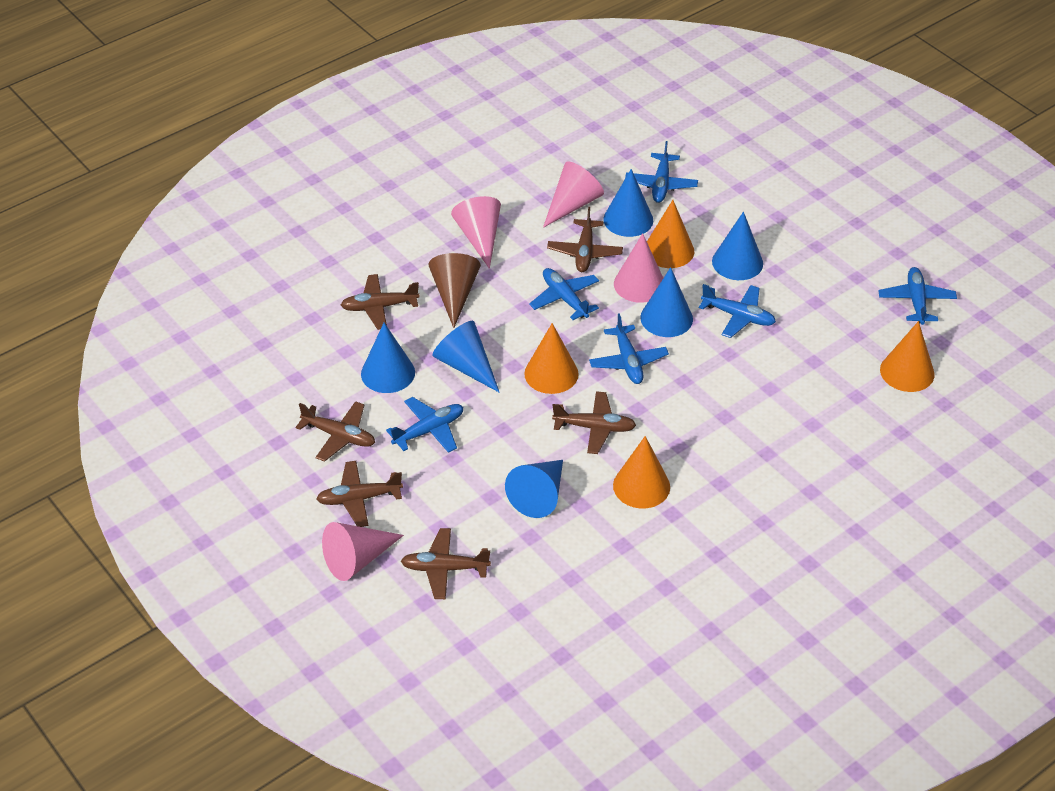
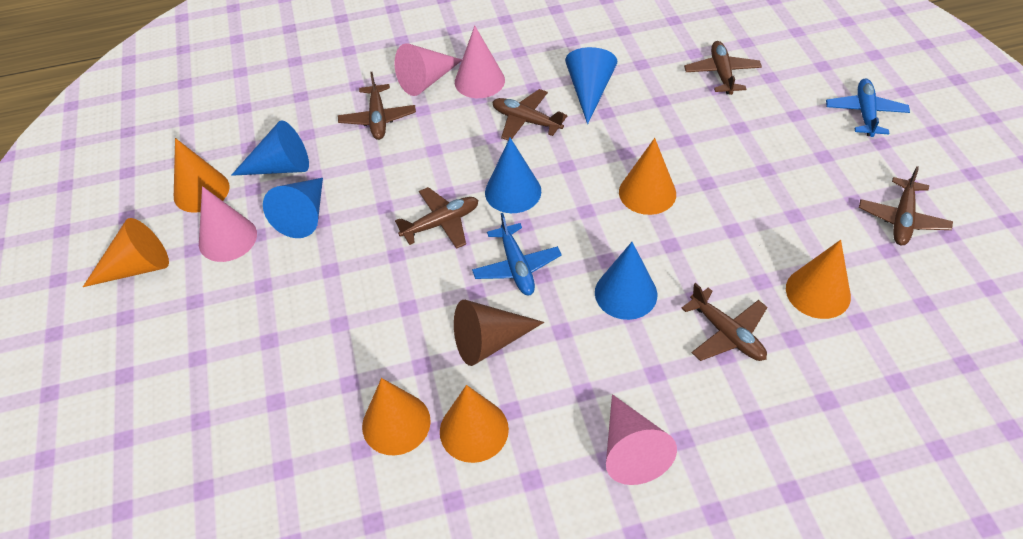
blue cone: 6 -> 5
blue plane: 6 -> 2
orange cone: 4 -> 6

